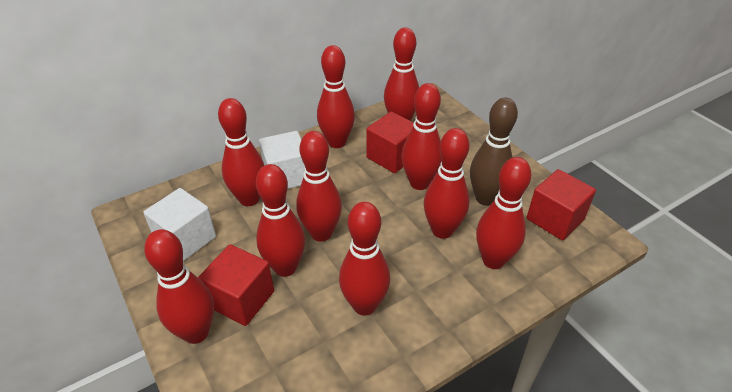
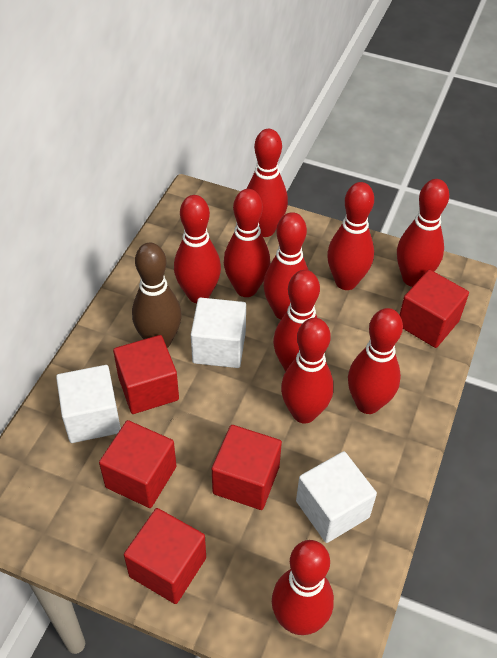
red cube: 3 -> 5
white cube: 2 -> 3

